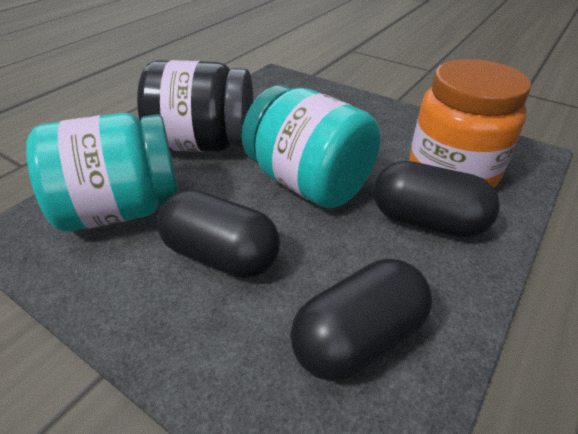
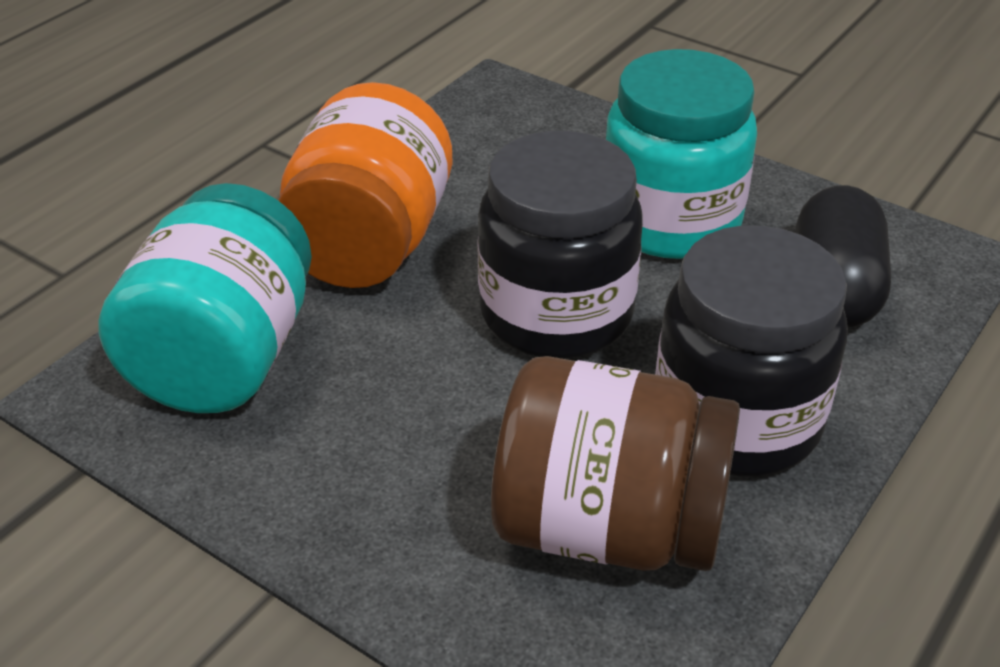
black capsule: 3 -> 1
black jar: 1 -> 2
brown jar: 0 -> 1

